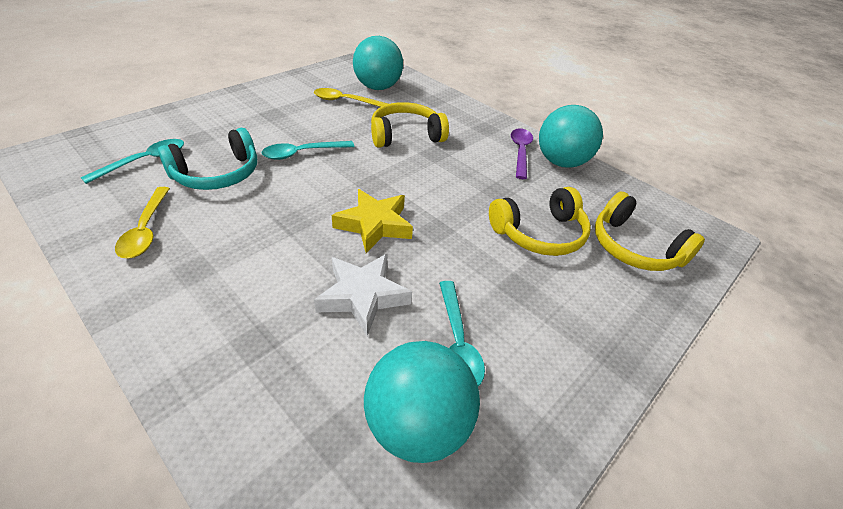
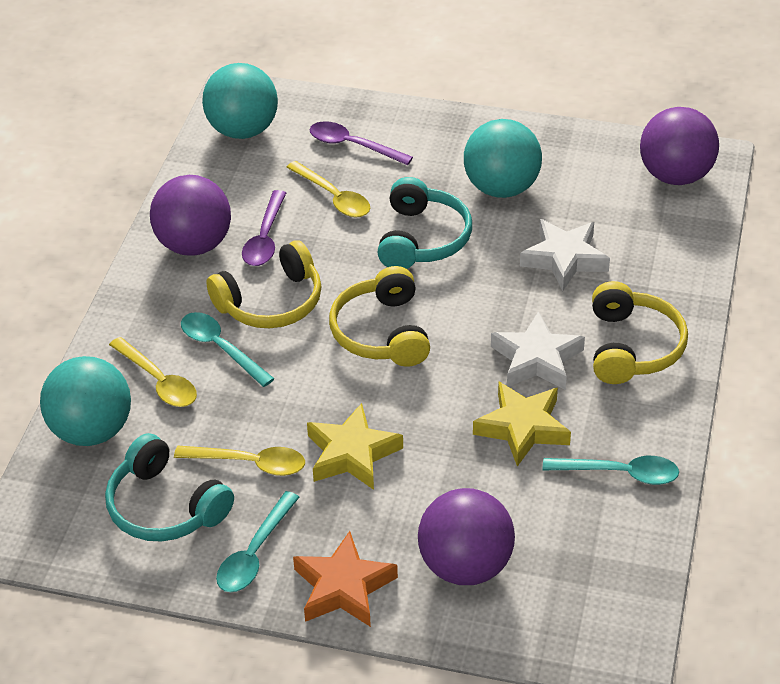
orange star: 0 -> 1
purple ball: 0 -> 3
purple spoon: 1 -> 2
turquoise headphones: 1 -> 2
white star: 1 -> 2
yellow spoon: 2 -> 3
yellow star: 1 -> 2

